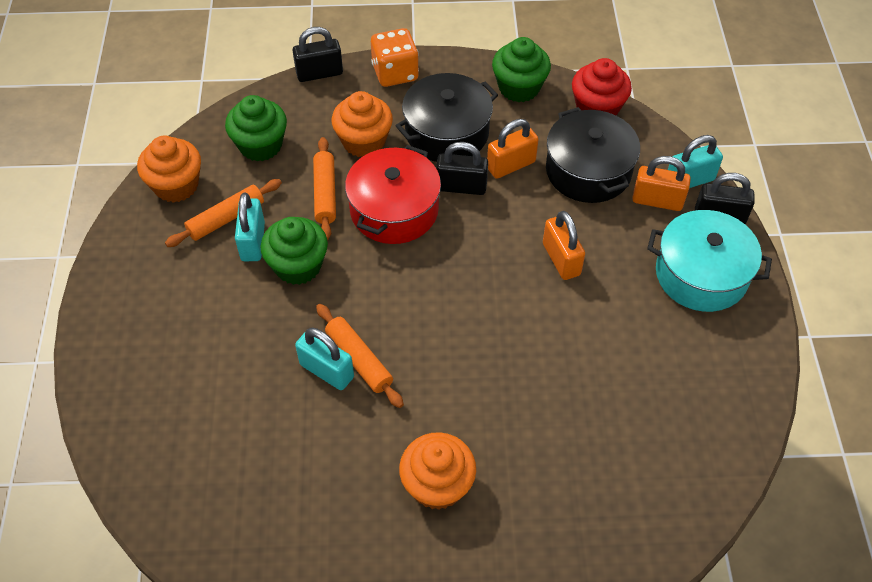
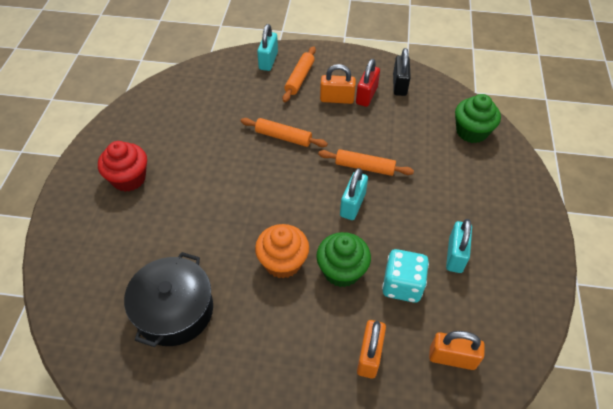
black padlock: 3 -> 1
black pot: 2 -> 1
green cupcake: 3 -> 2
orange cupcake: 3 -> 1
orange dice: 1 -> 0
red padlock: 0 -> 1
red pot: 1 -> 0
turquoise dice: 0 -> 1
turquoise pot: 1 -> 0

